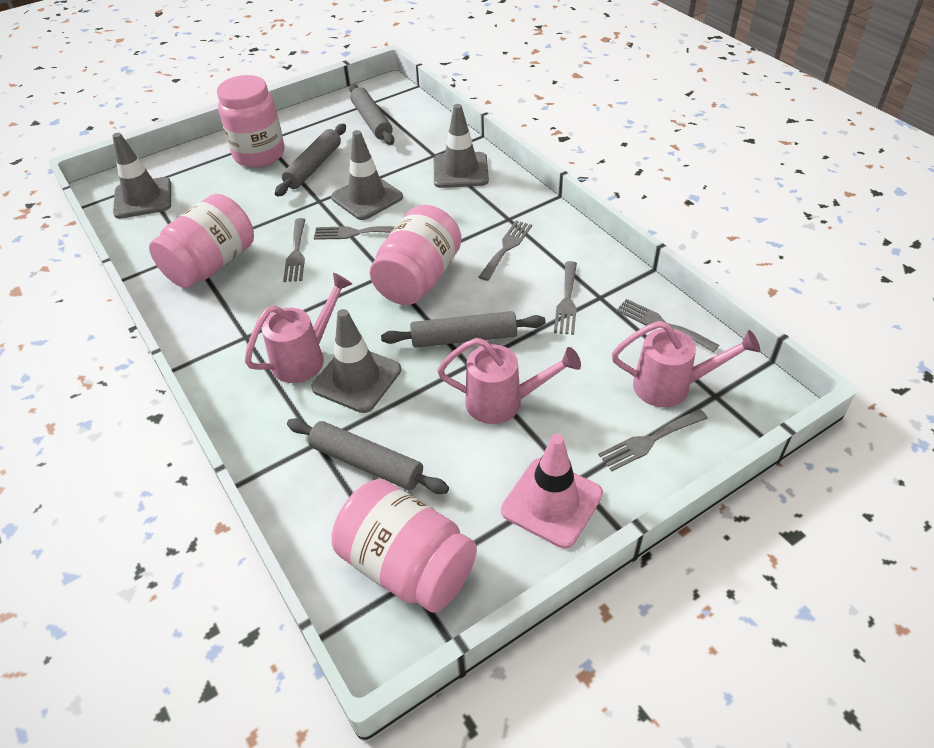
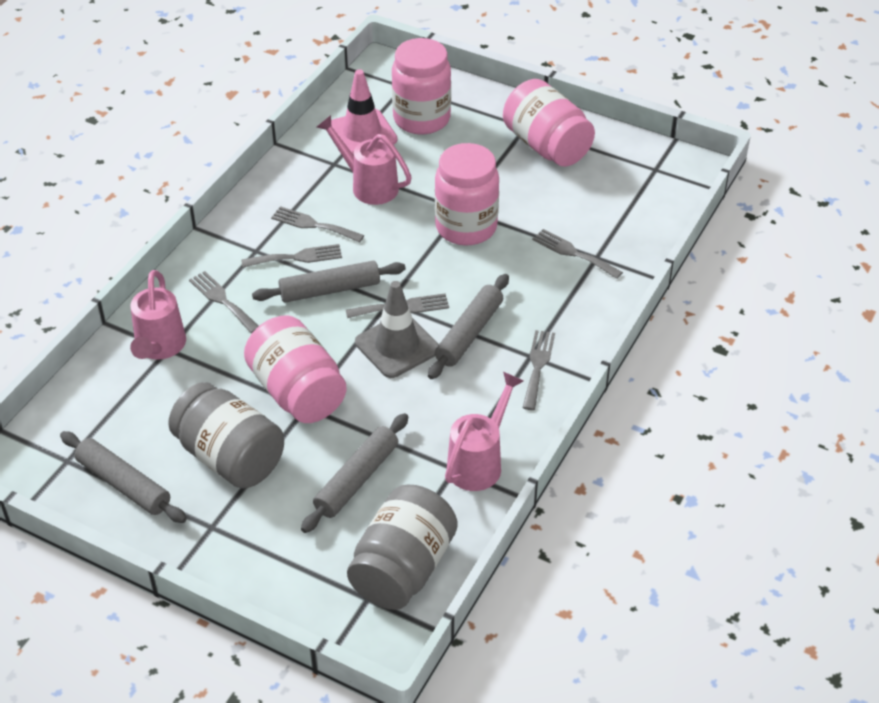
grey jar: 0 -> 2
grey traffic cone: 4 -> 1

